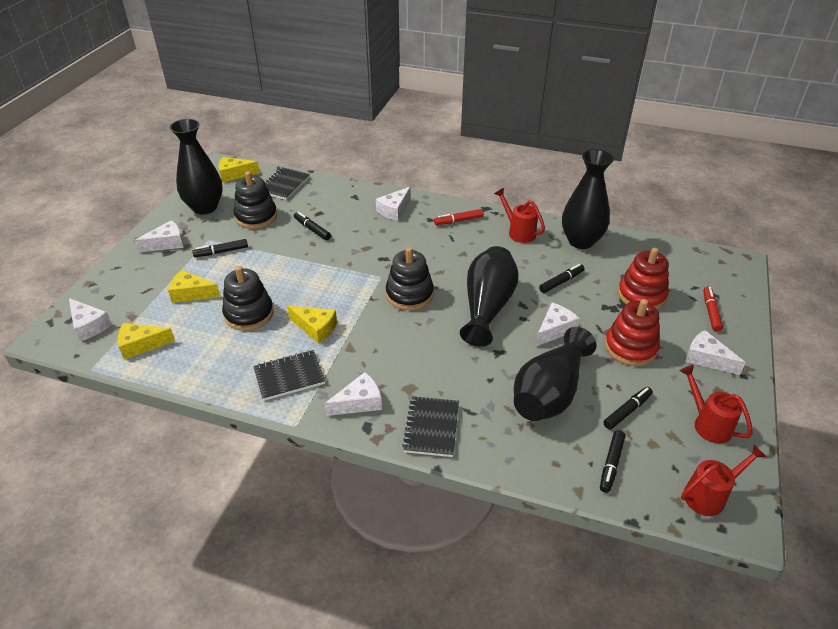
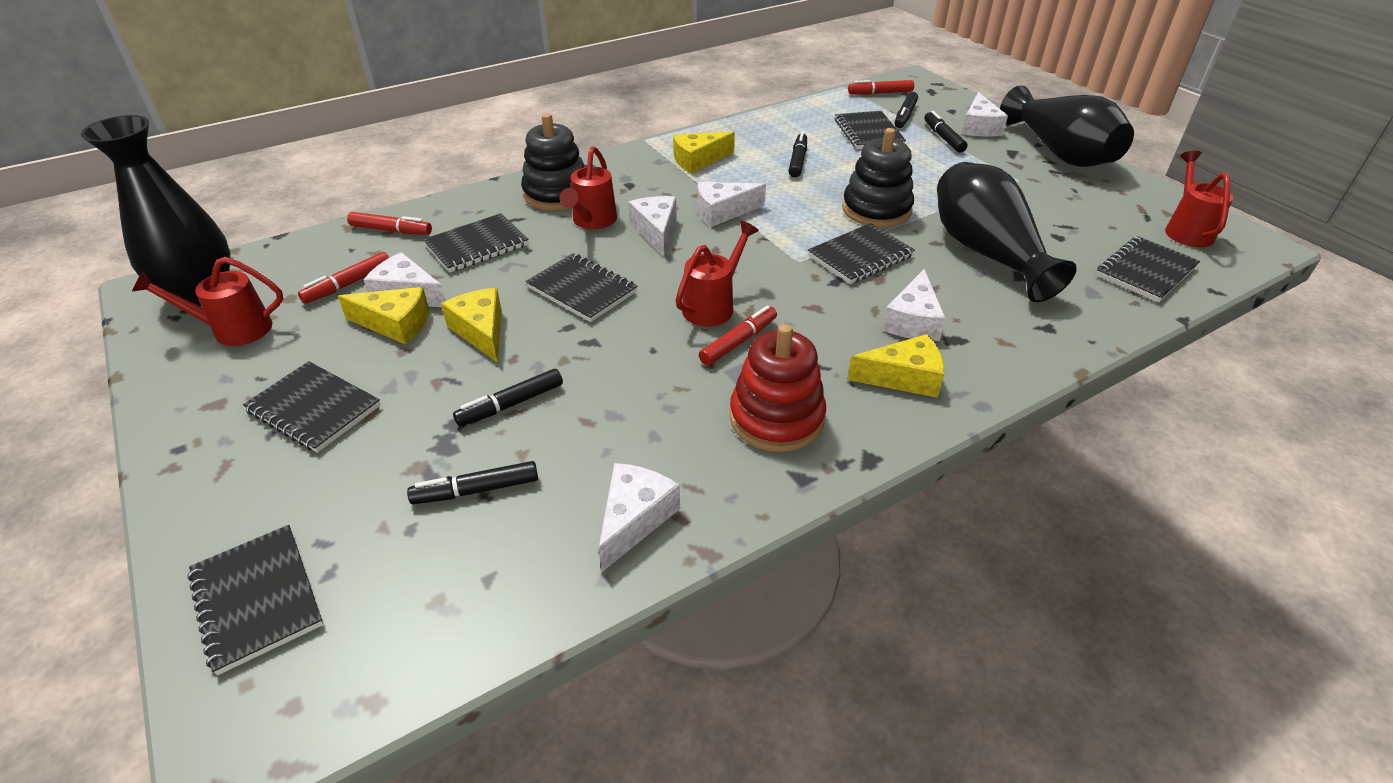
black notebook: 3 -> 7
black stacking toy: 3 -> 2
black vase: 4 -> 3
red marker: 2 -> 4
red stacking toy: 2 -> 1
red watering can: 3 -> 4

